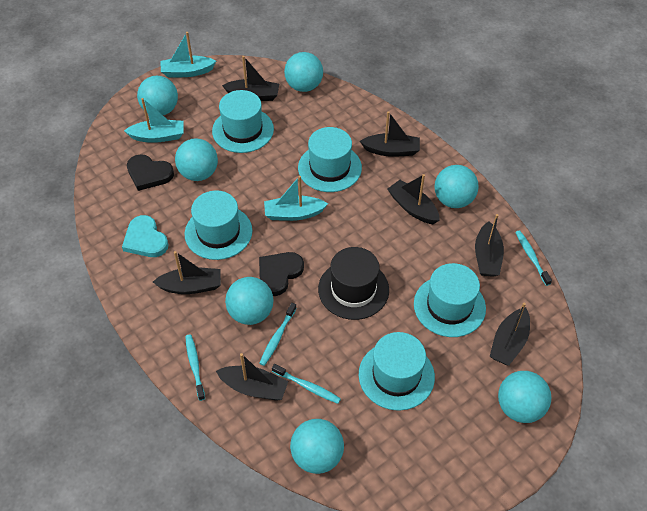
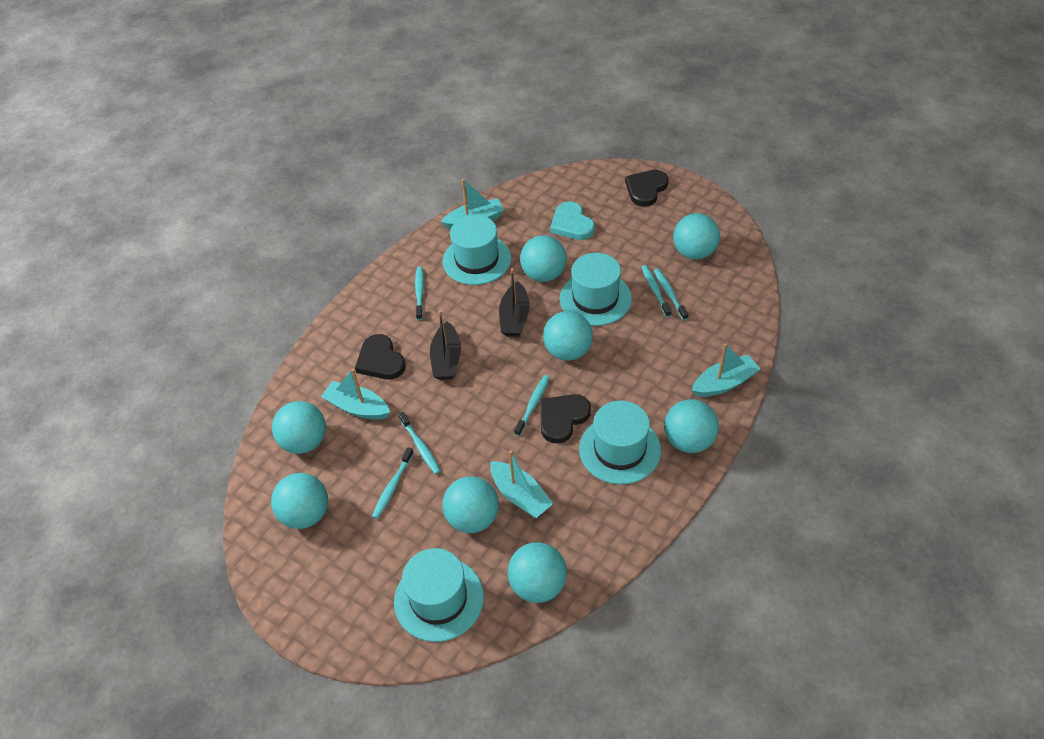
black boat: 7 -> 2
black hat: 1 -> 0
black heart: 2 -> 3
turquoise ball: 7 -> 8
turquoise boat: 3 -> 4
turquoise hat: 5 -> 4
turquoise toothbrush: 4 -> 6

